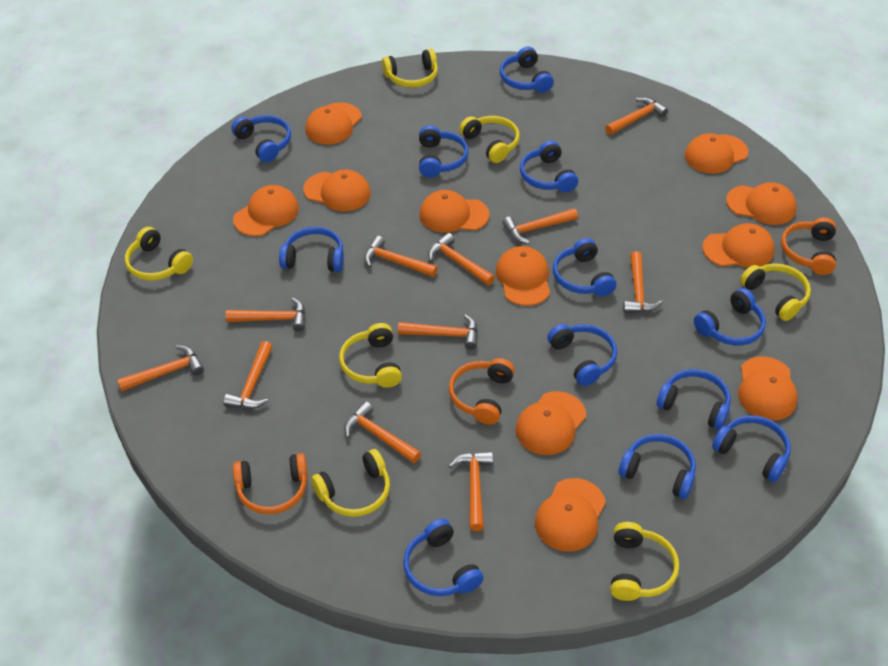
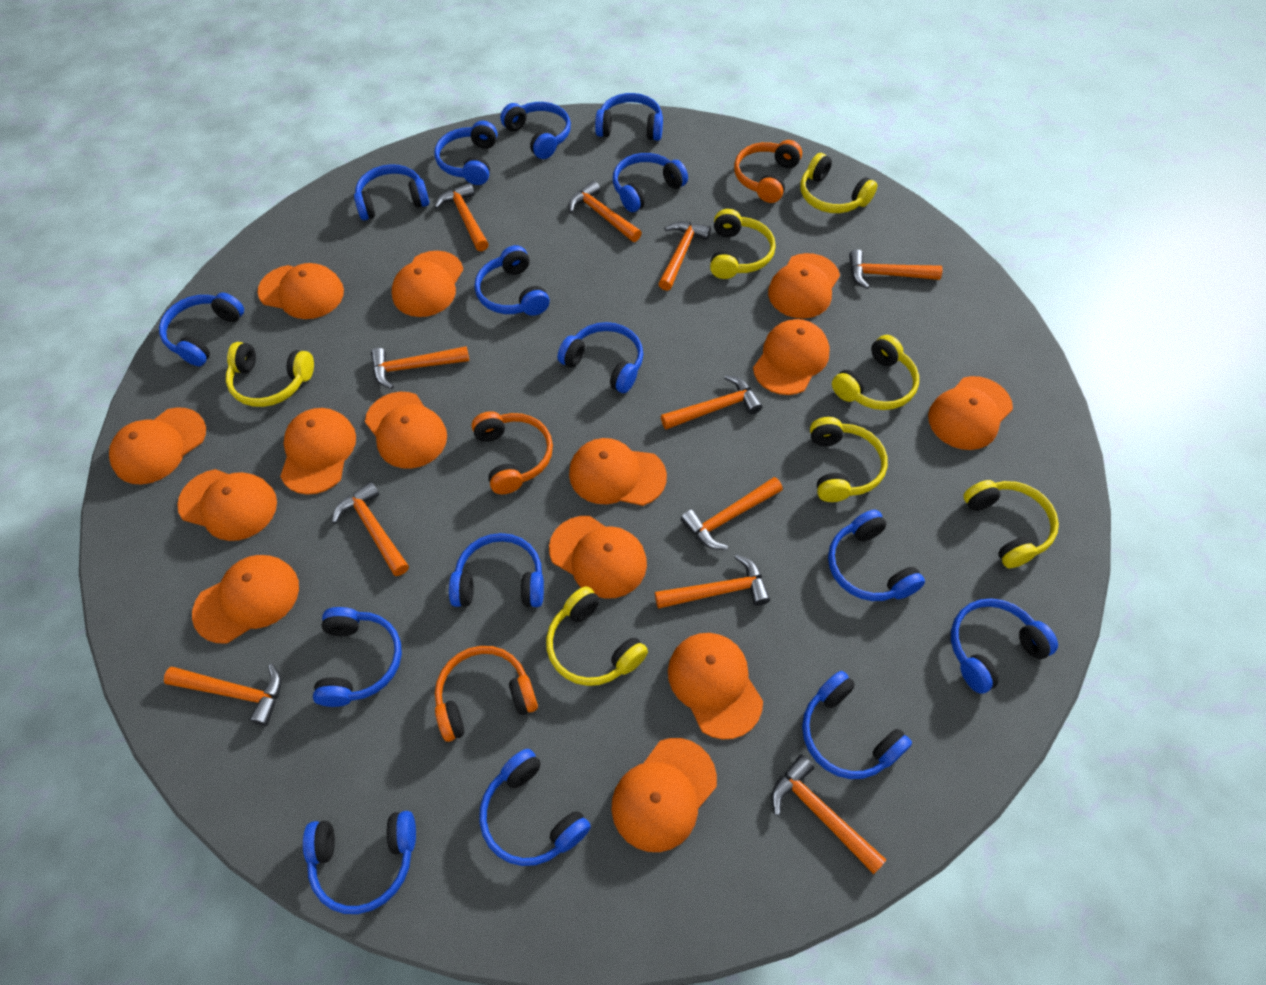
blue headphones: 12 -> 15
orange cap: 11 -> 14

